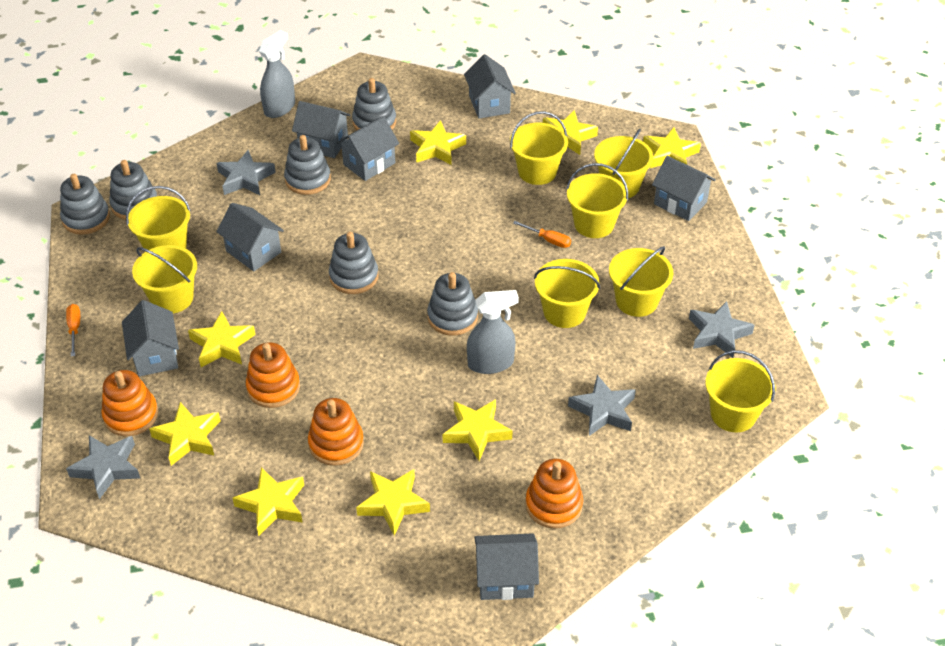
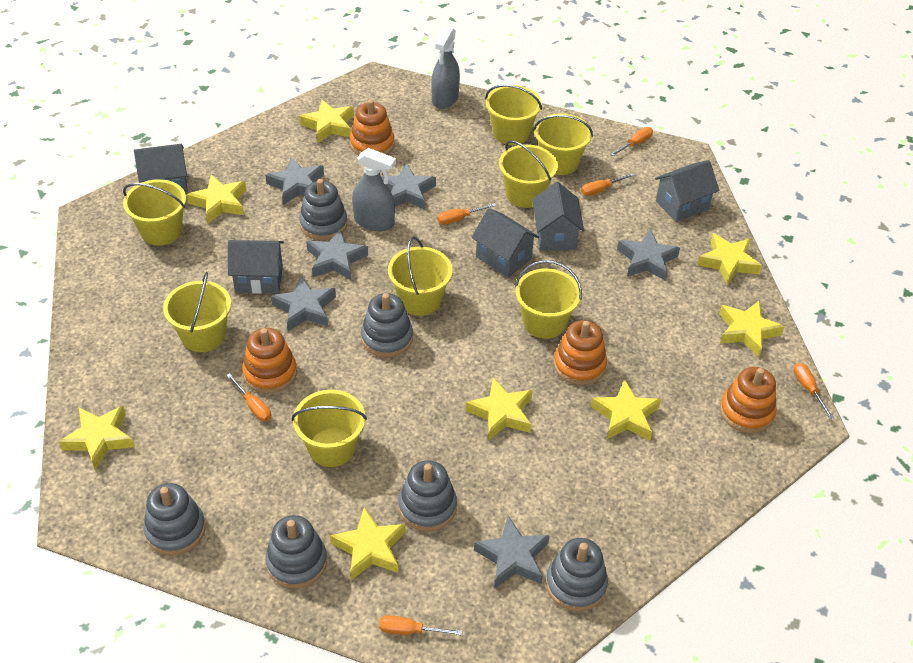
grey house: 7 -> 5
grey star: 4 -> 6
orange screwdriver: 2 -> 6

